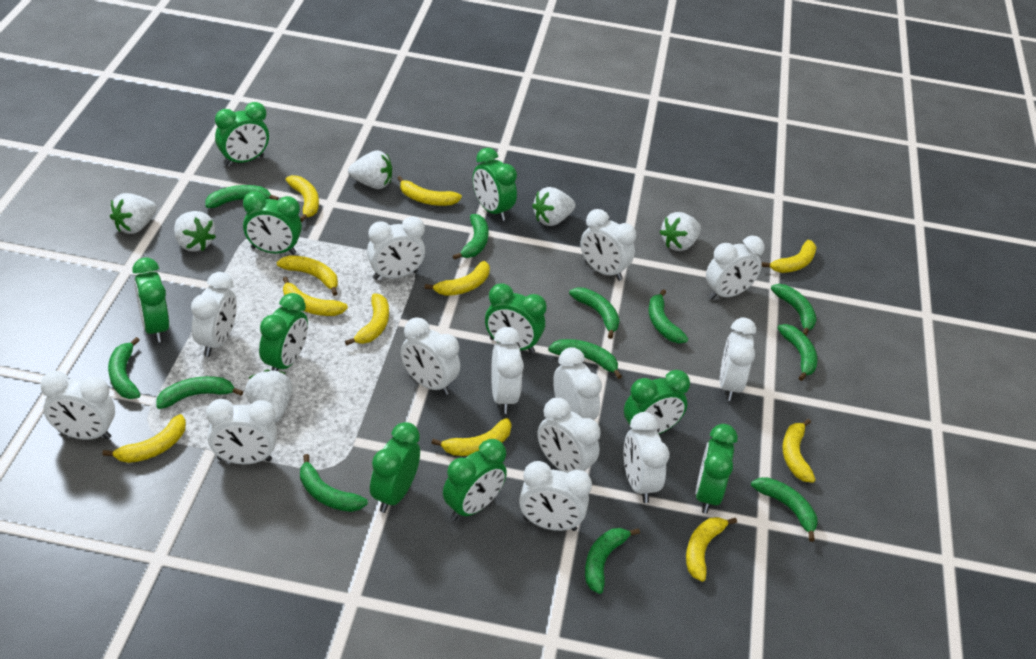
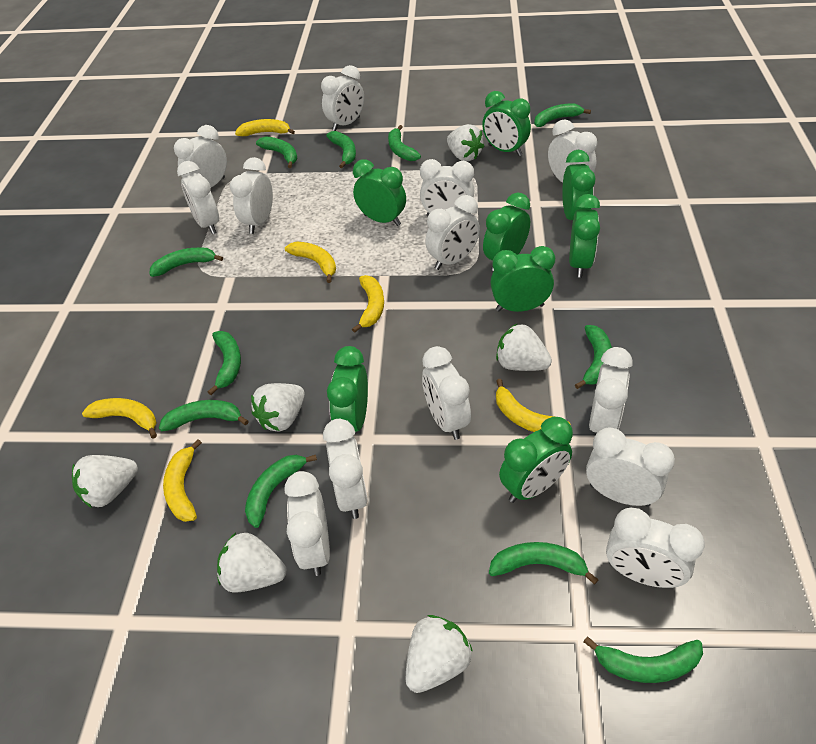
green banana: 12 -> 11
green clock: 10 -> 8
yellow banana: 11 -> 6

